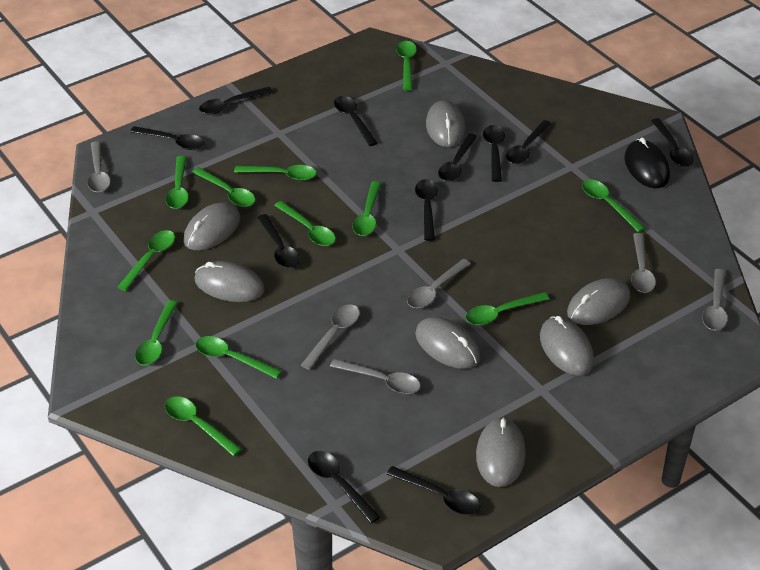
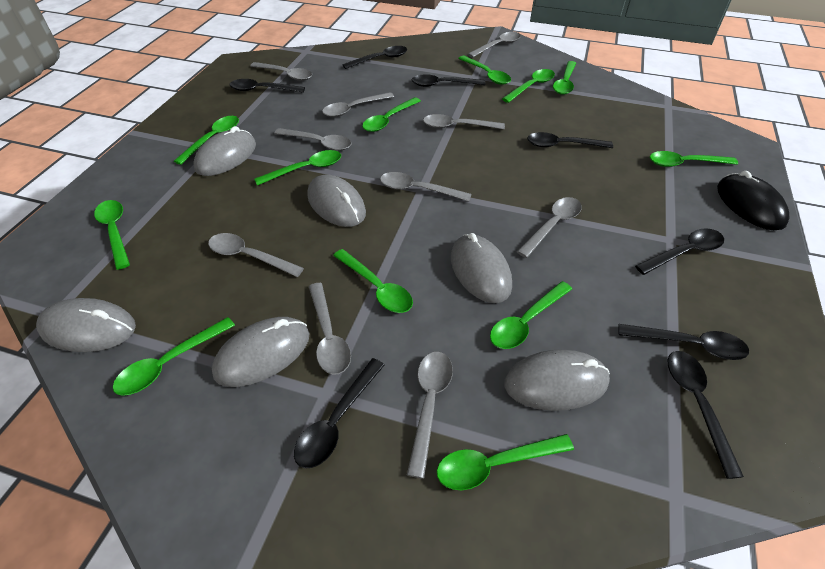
black spoon: 11 -> 8
grey mouse: 7 -> 6
grey spoon: 6 -> 10

